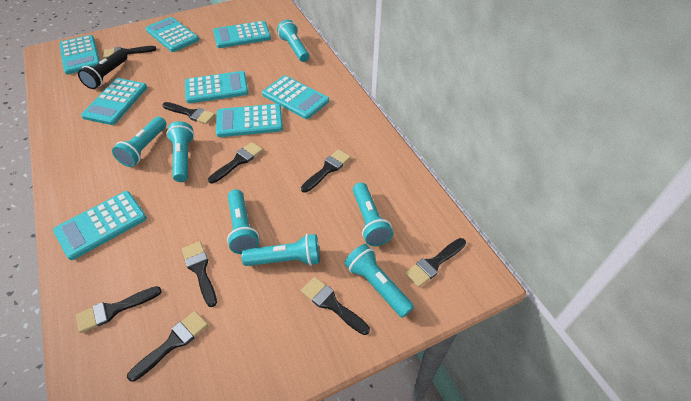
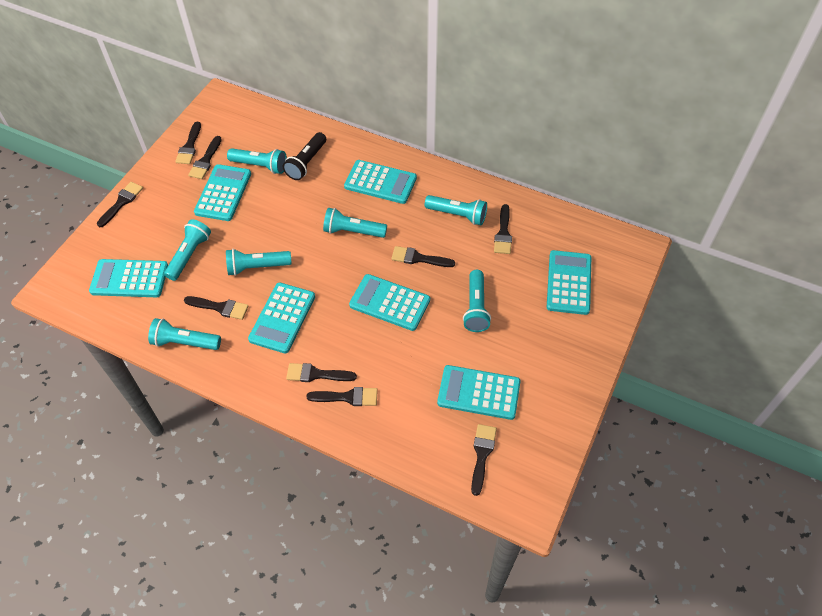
turquoise calculator: 8 -> 7

